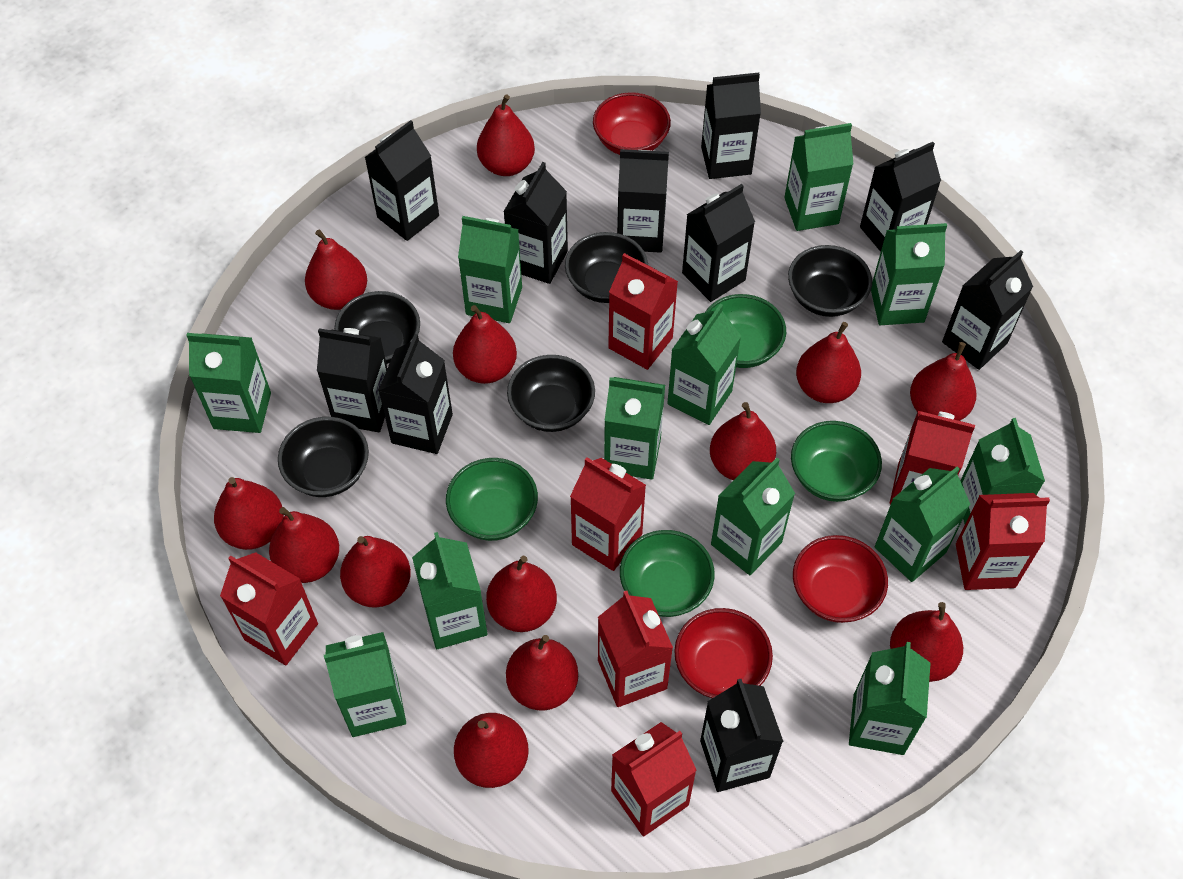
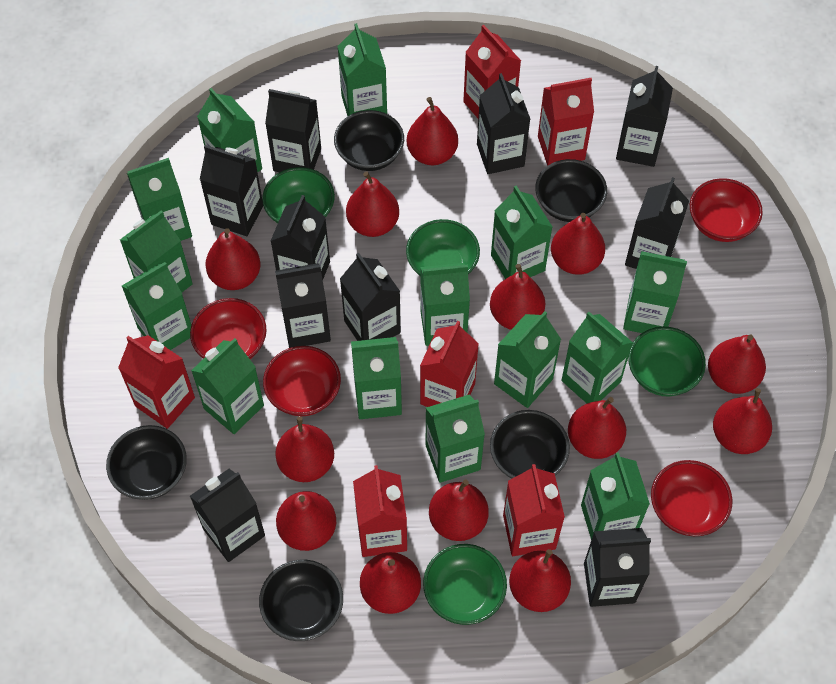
green carton: 12 -> 14
red bowl: 3 -> 4
red carton: 7 -> 6

